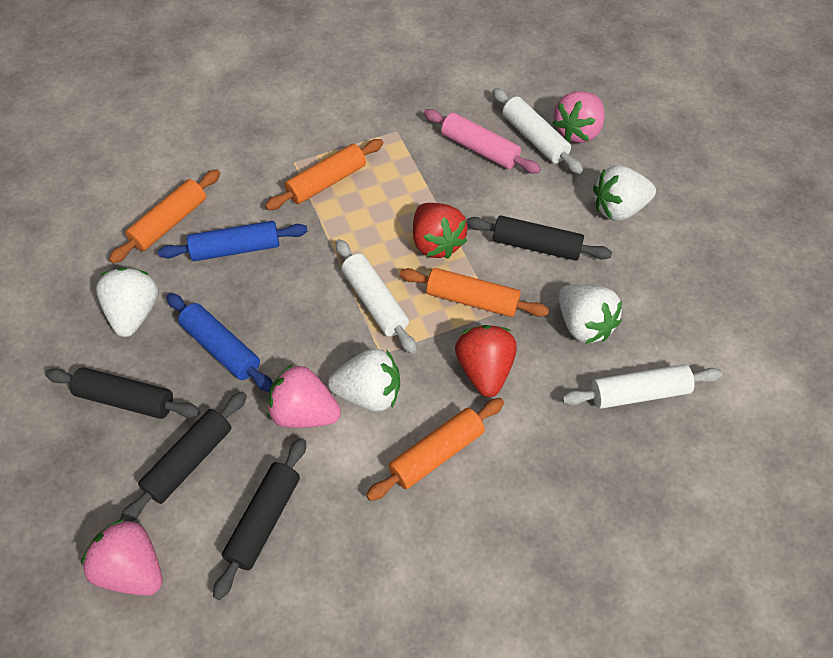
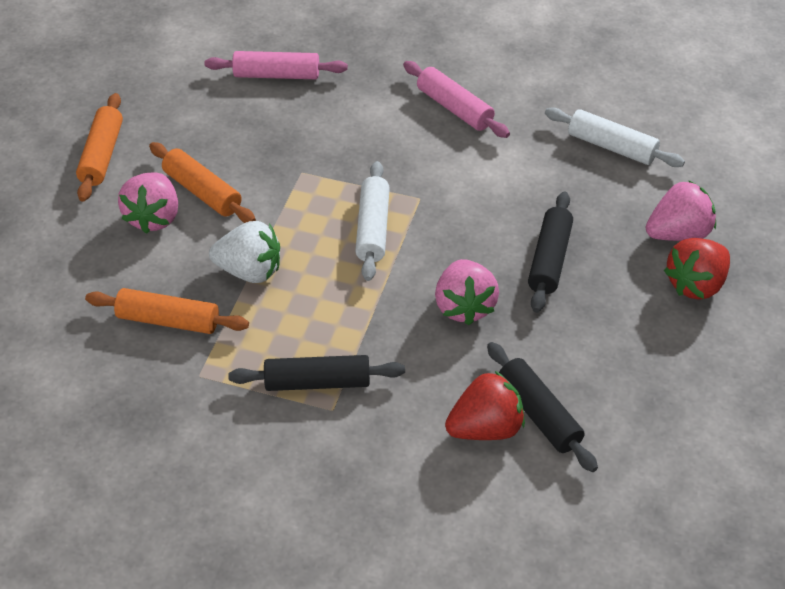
black rolling pin: 4 -> 3
blue rolling pin: 2 -> 0
orange rolling pin: 4 -> 3
pink rolling pin: 1 -> 2
white rolling pin: 3 -> 2
white strawberry: 4 -> 1

